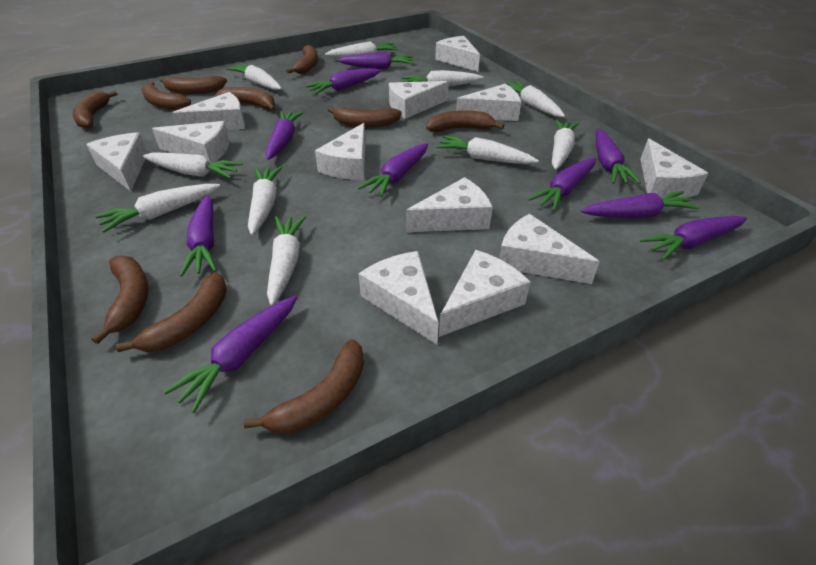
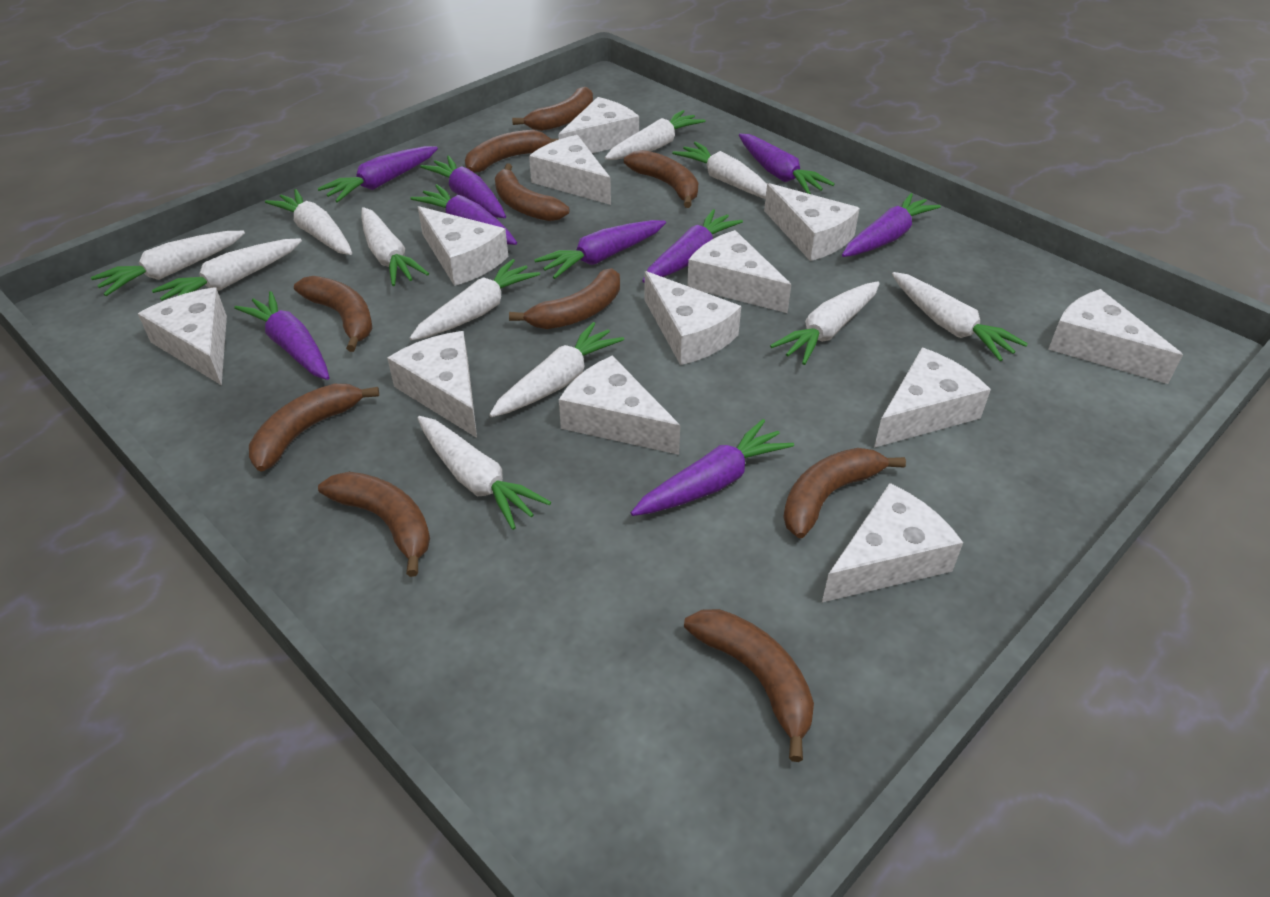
purple carrot: 10 -> 9
white carrot: 10 -> 11

